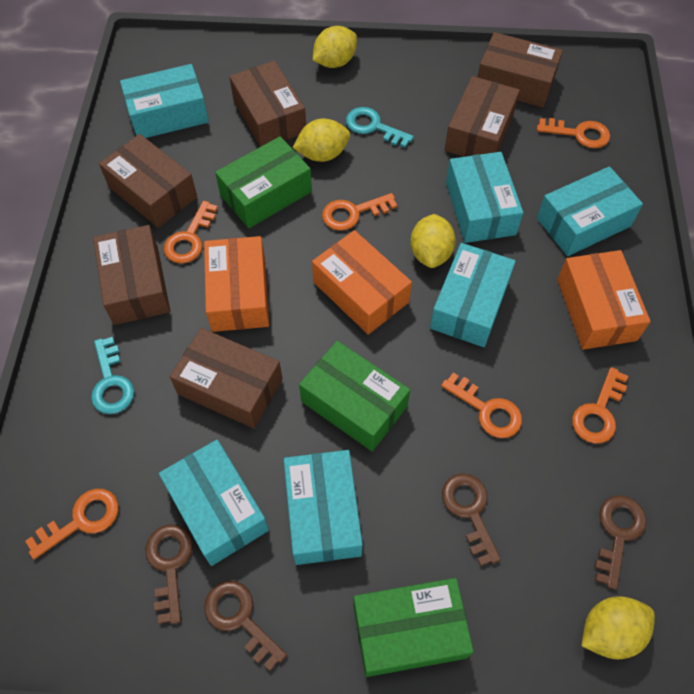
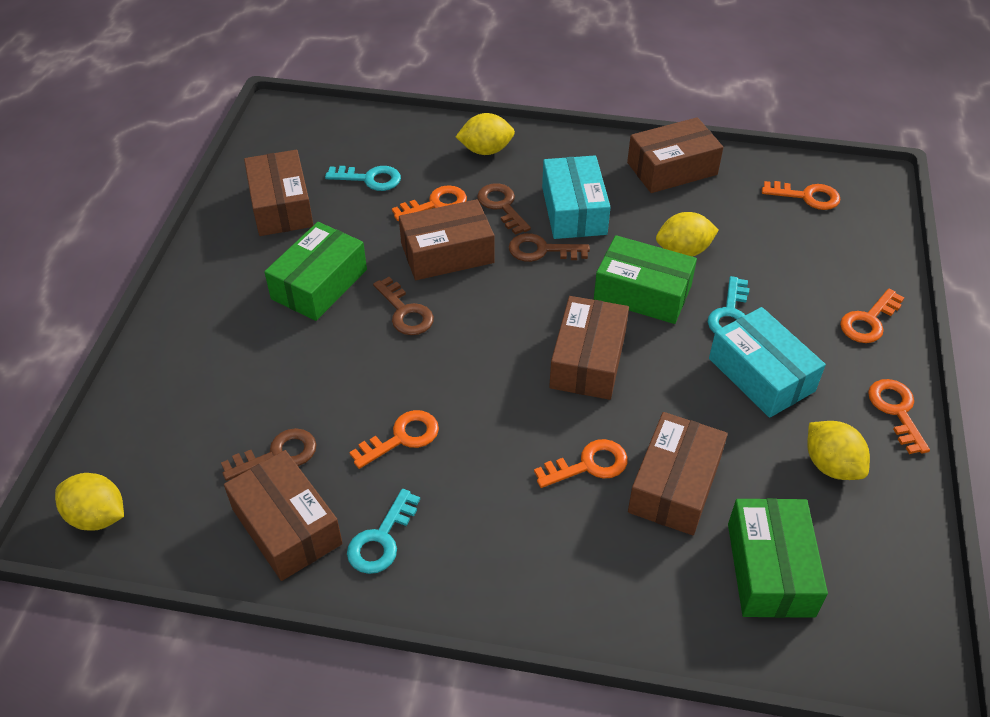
orange box: 3 -> 0
turquoise box: 6 -> 2
turquoise key: 2 -> 3

